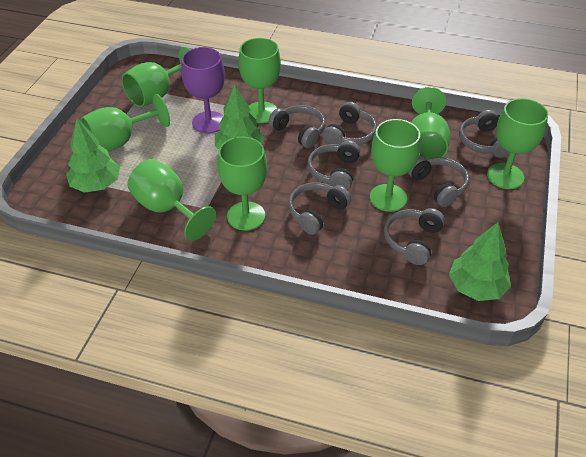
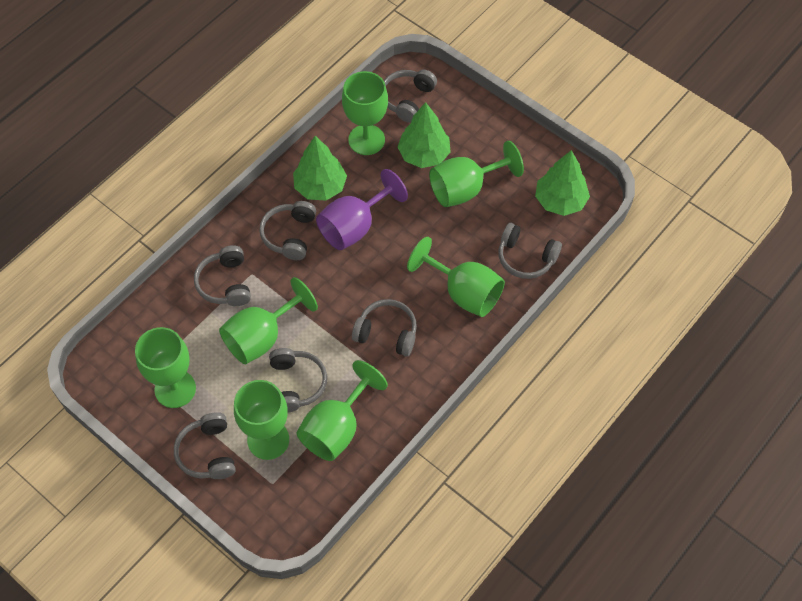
green goblet: 8 -> 7

